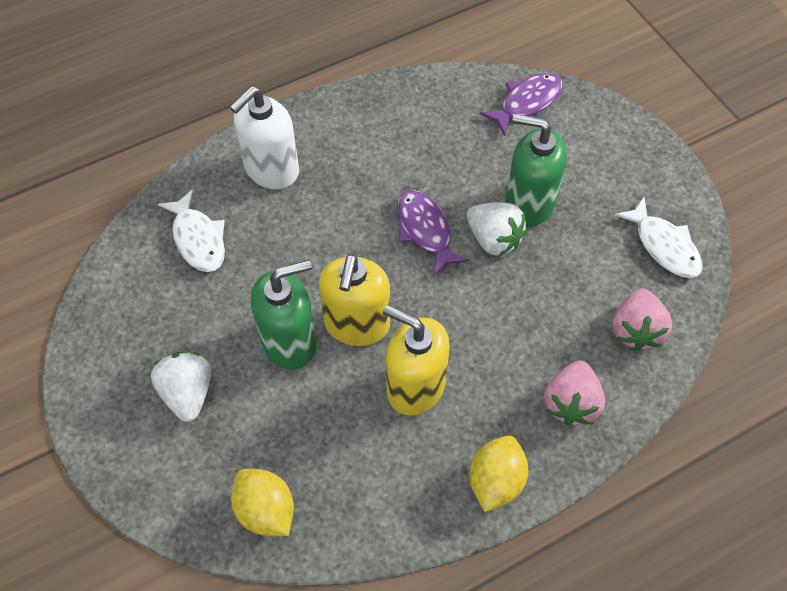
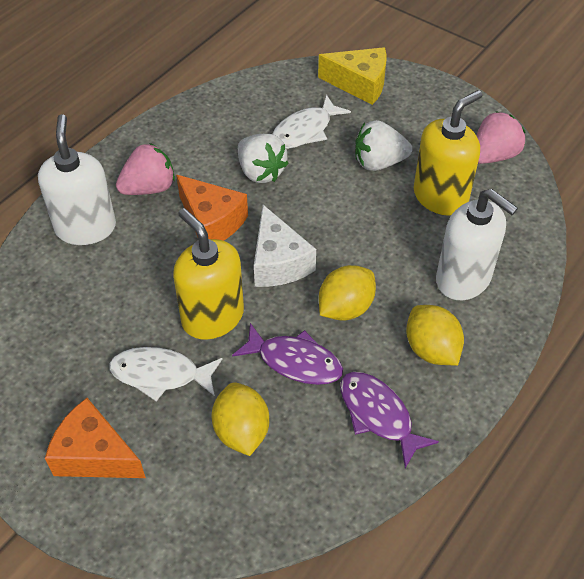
green soap dispenser: 2 -> 0
orange cheese: 0 -> 2
white cheese: 0 -> 1
white soap dispenser: 1 -> 2
yellow cheese: 0 -> 1
yellow lemon: 2 -> 3

